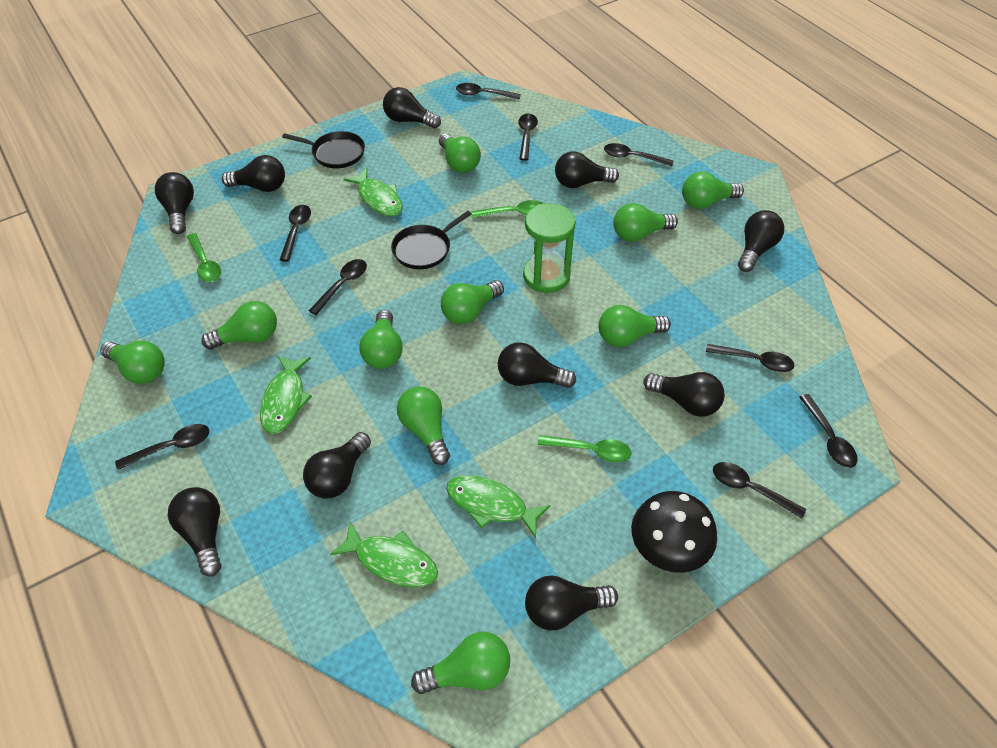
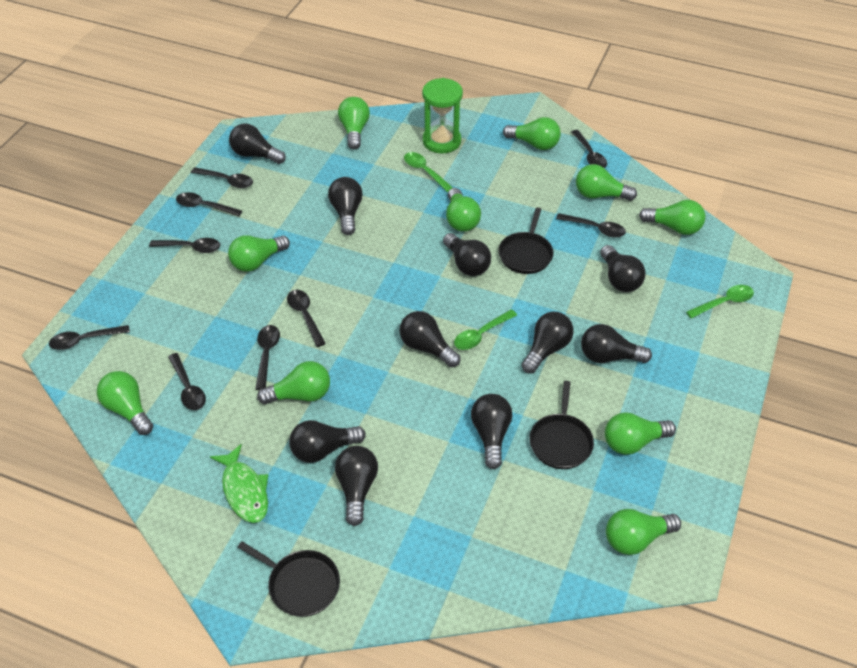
black mushroom: 1 -> 0
black pan: 2 -> 3
green fish: 4 -> 1

